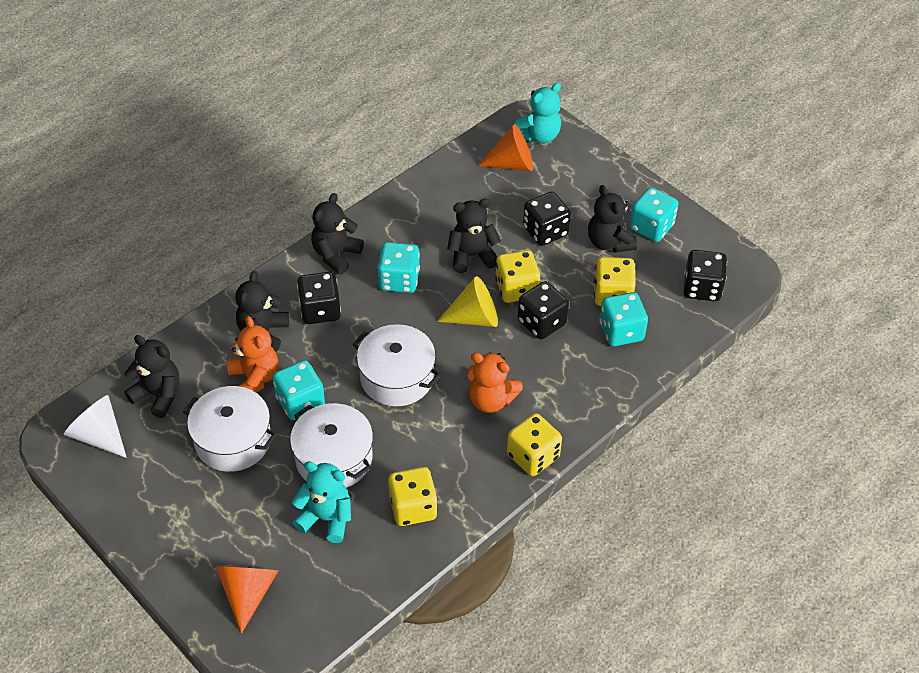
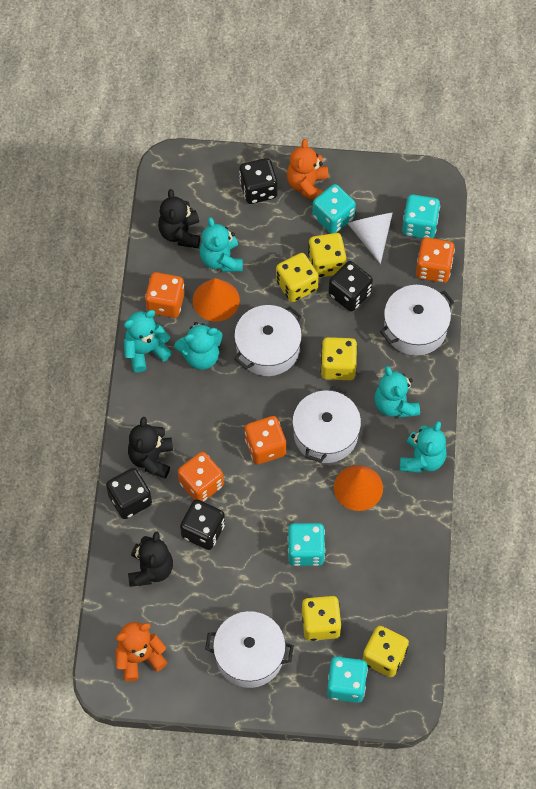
black teddy bear: 5 -> 3
orange dice: 0 -> 4
turquoise teddy bear: 2 -> 5
white pot: 3 -> 4
yellow cone: 1 -> 0
yellow dice: 4 -> 5

